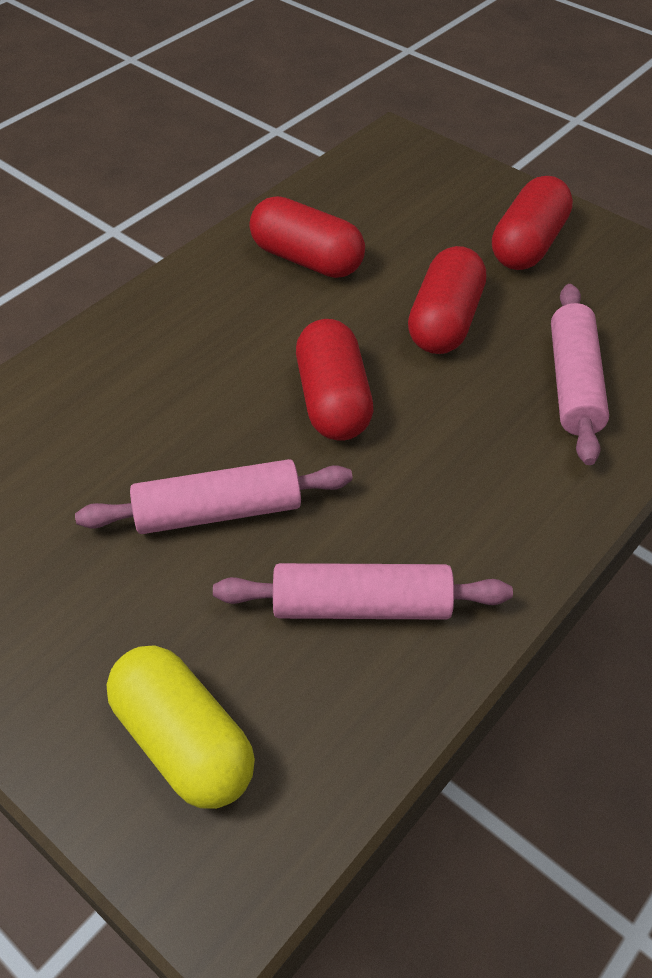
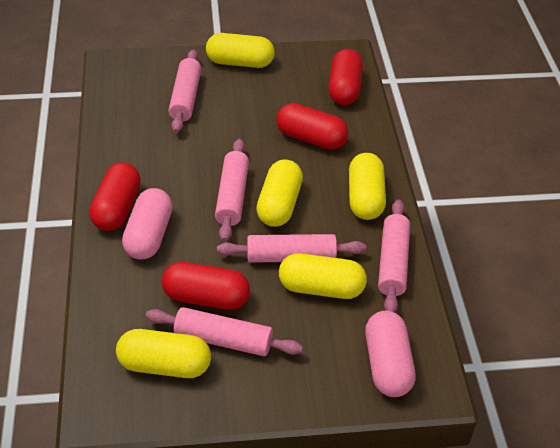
pink capsule: 0 -> 2
pink rolling pin: 3 -> 5
yellow capsule: 1 -> 5

